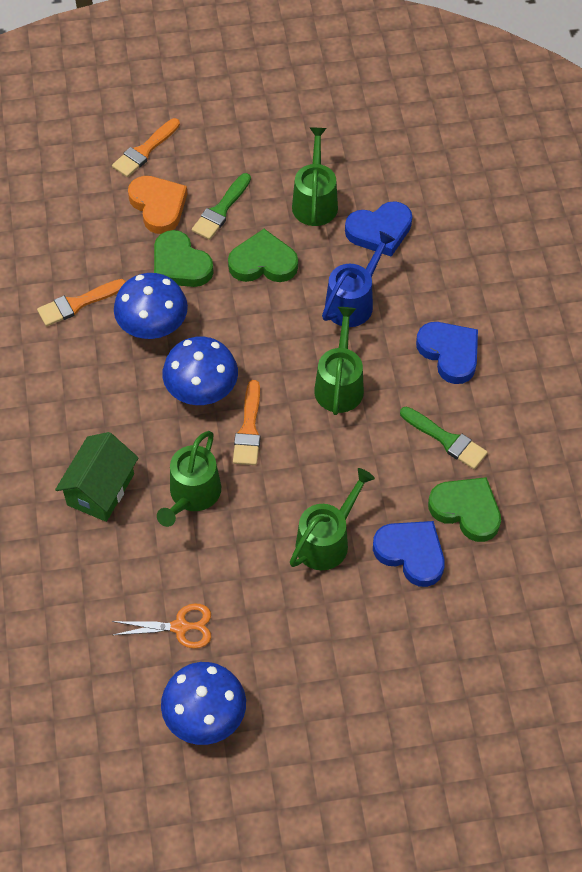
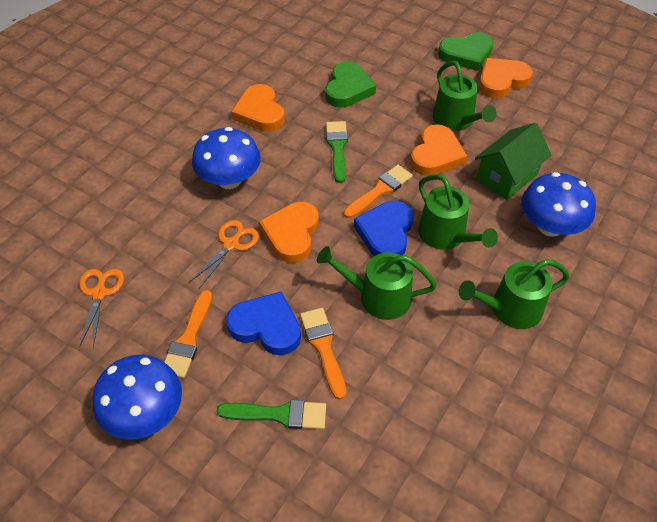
blue heart: 3 -> 2
blue watering can: 1 -> 0
green heart: 3 -> 2
orange heart: 1 -> 4
orange scissors: 1 -> 2

